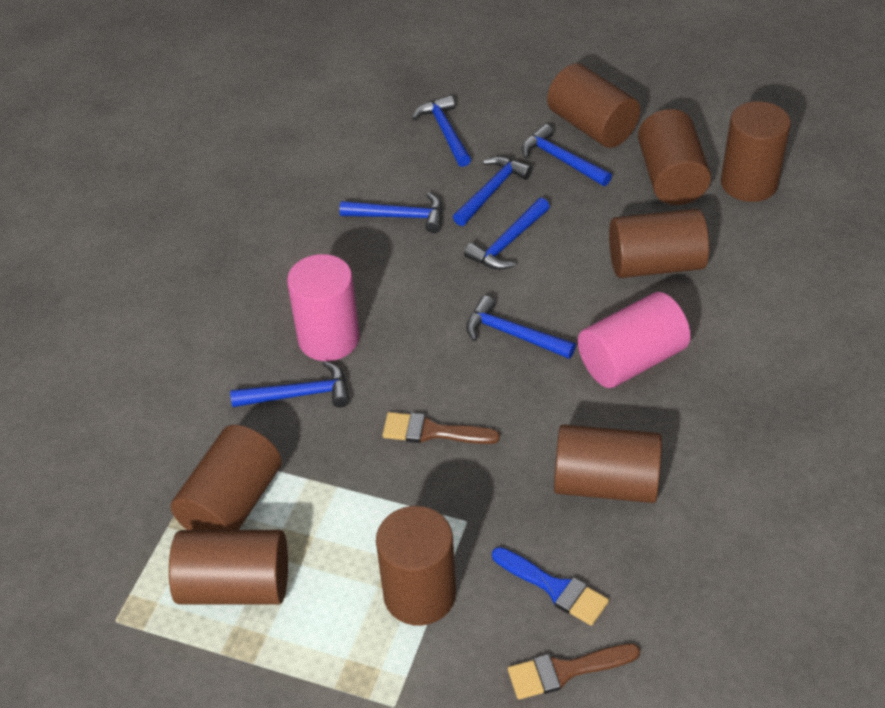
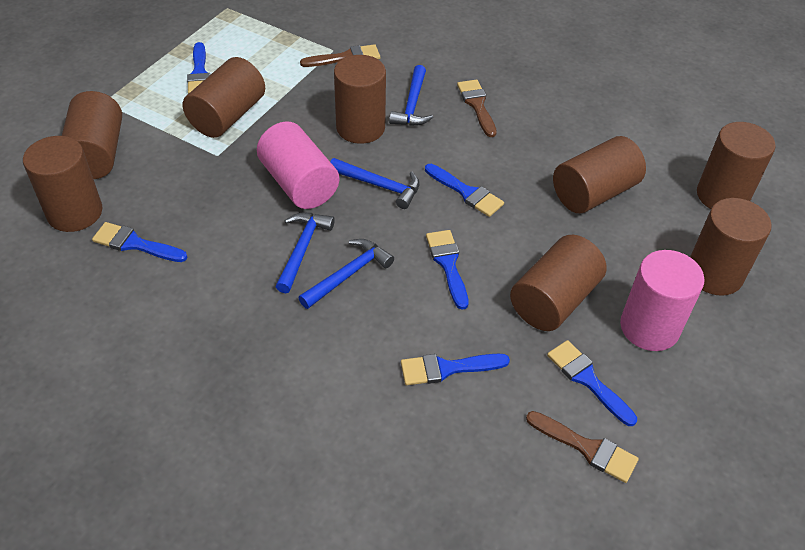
blue brush: 1 -> 6
blue hammer: 7 -> 4
brown brush: 2 -> 3

